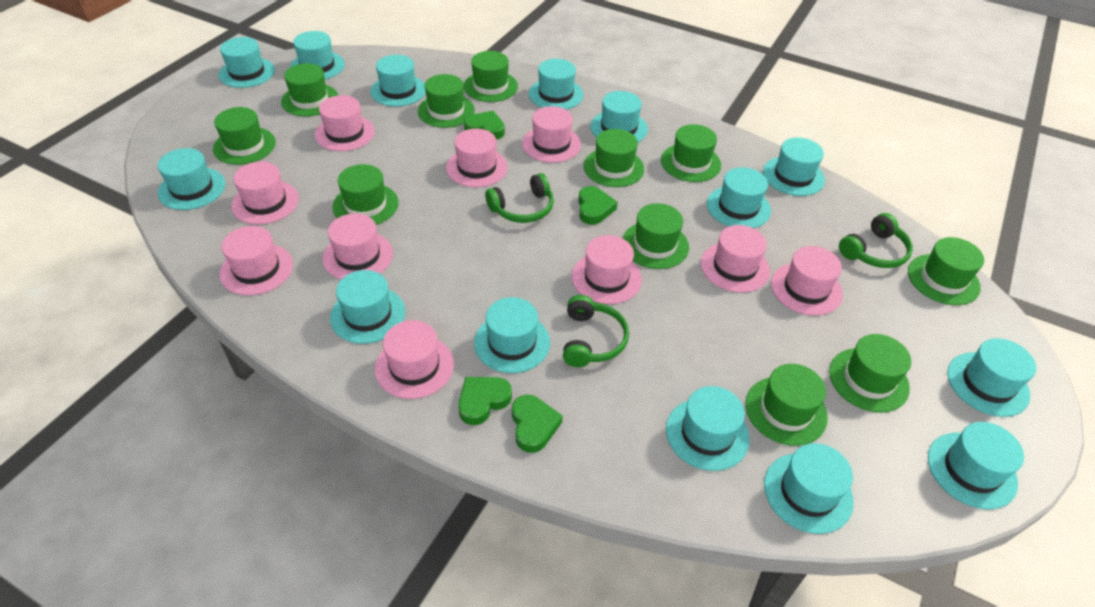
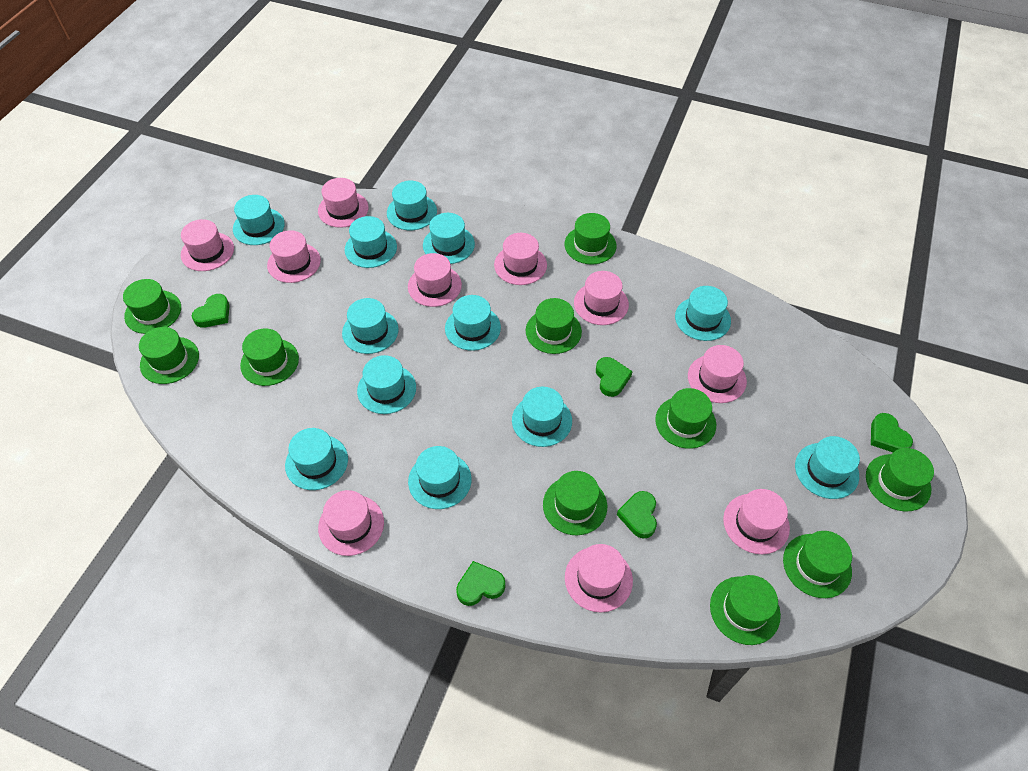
green hat: 11 -> 10
green headphones: 3 -> 0
green heart: 4 -> 5
turquoise hat: 14 -> 12

